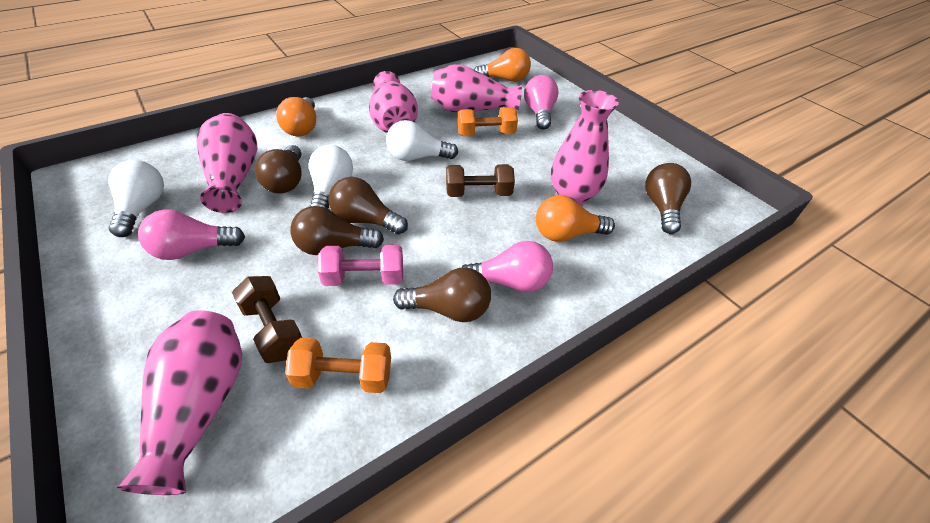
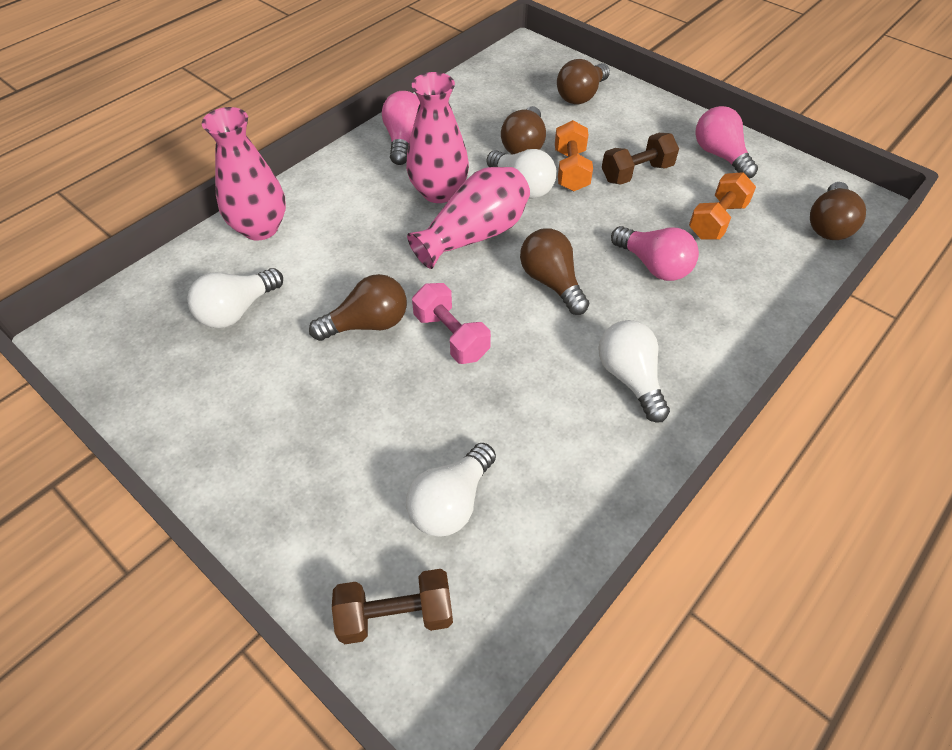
orange light bulb: 3 -> 0
pink vase: 5 -> 3
white light bulb: 3 -> 4

